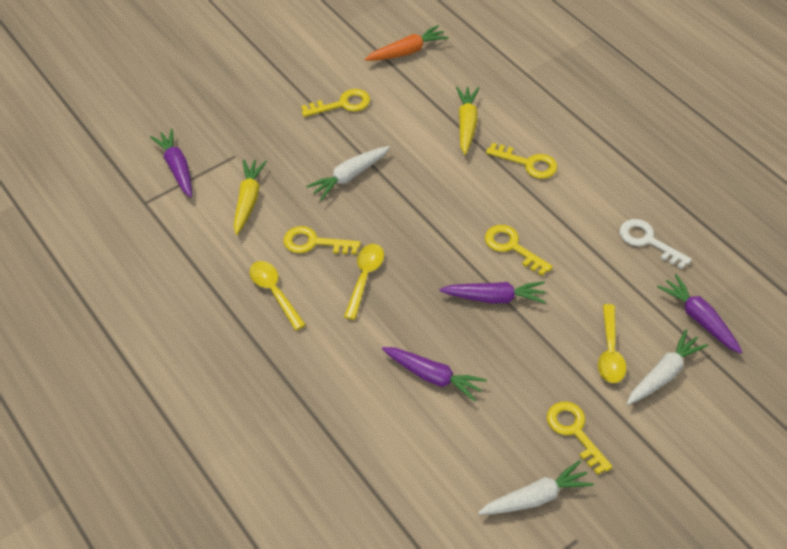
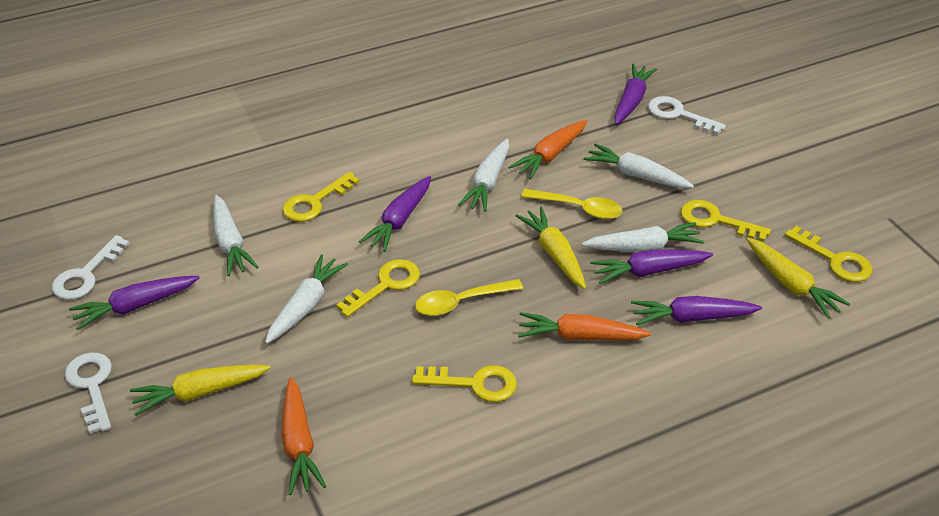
orange carrot: 1 -> 3
purple carrot: 4 -> 5
white carrot: 3 -> 5
white key: 1 -> 3
yellow carrot: 2 -> 3
yellow spoon: 3 -> 2

